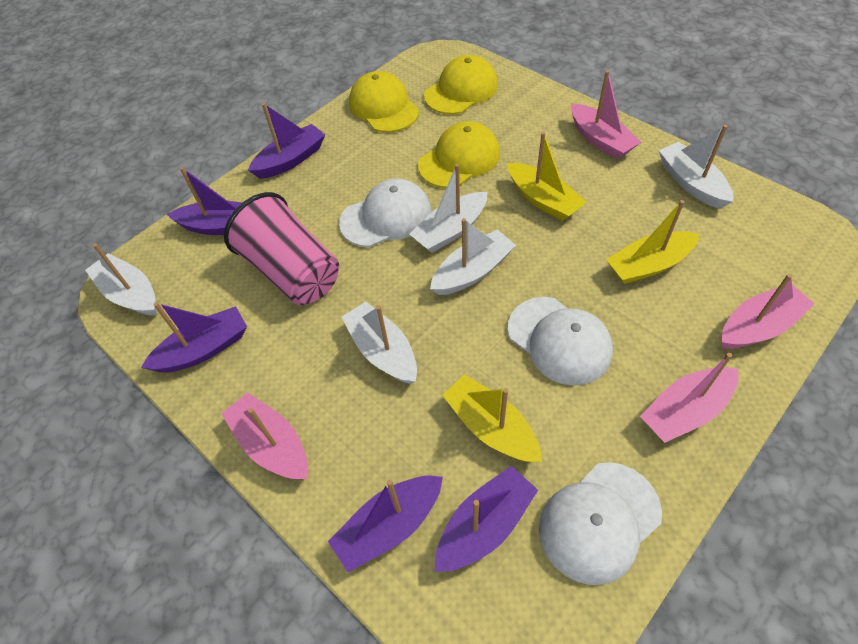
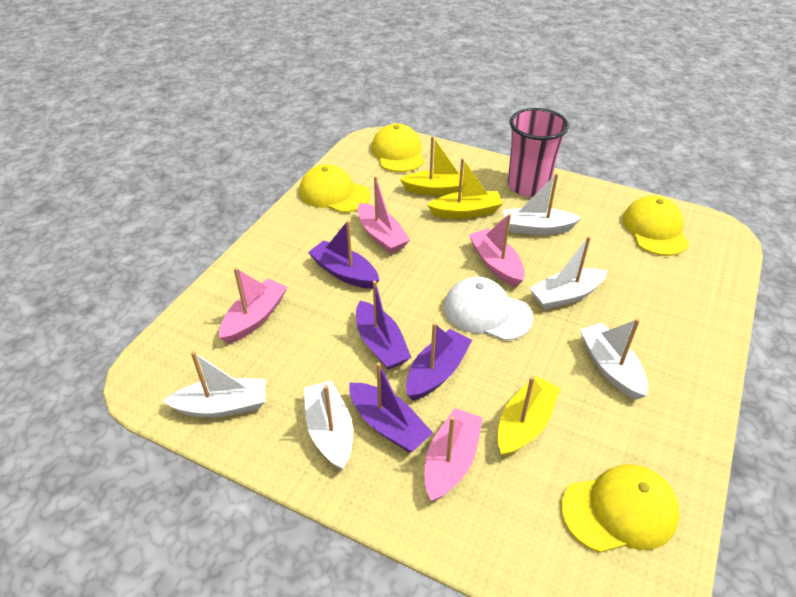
purple boat: 5 -> 4
white cap: 3 -> 1
yellow cap: 3 -> 4

